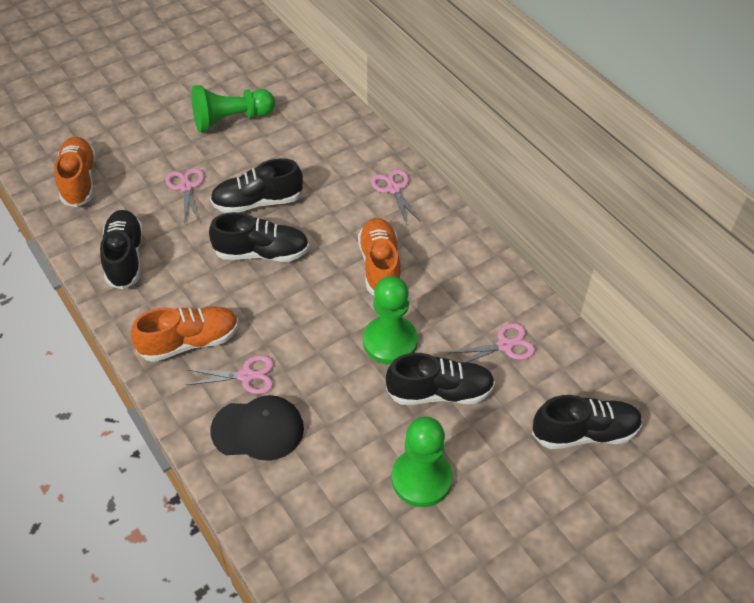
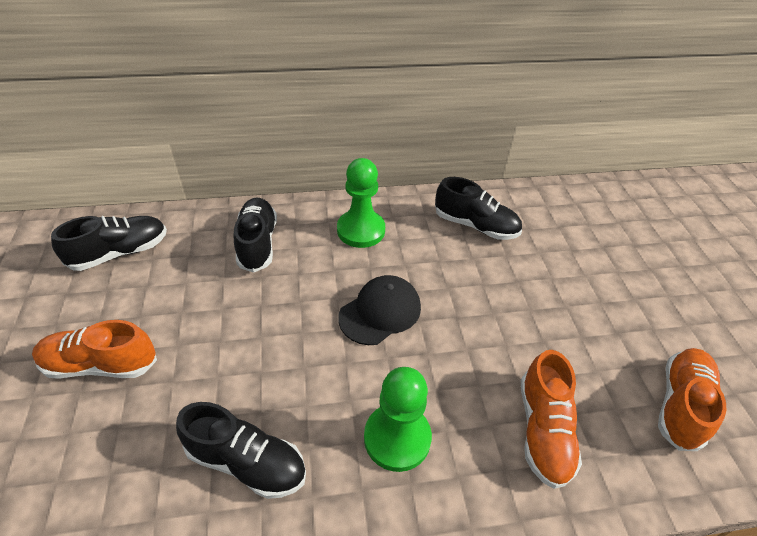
black shoe: 5 -> 4
green pawn: 3 -> 2
pink scissors: 4 -> 0

